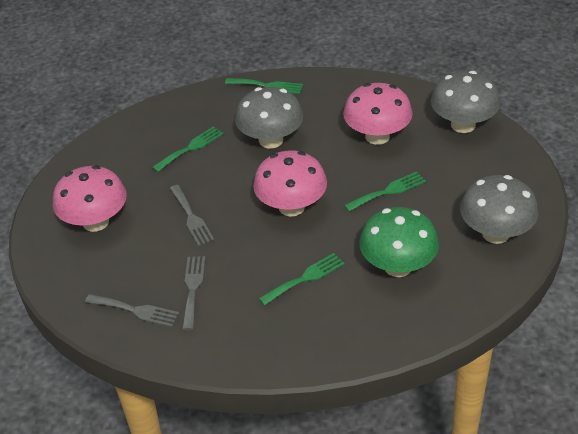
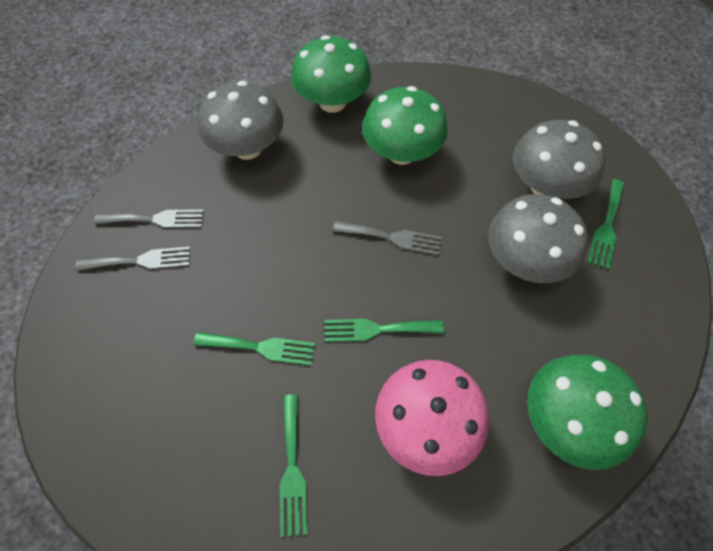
green mushroom: 1 -> 3
pink mushroom: 3 -> 1

